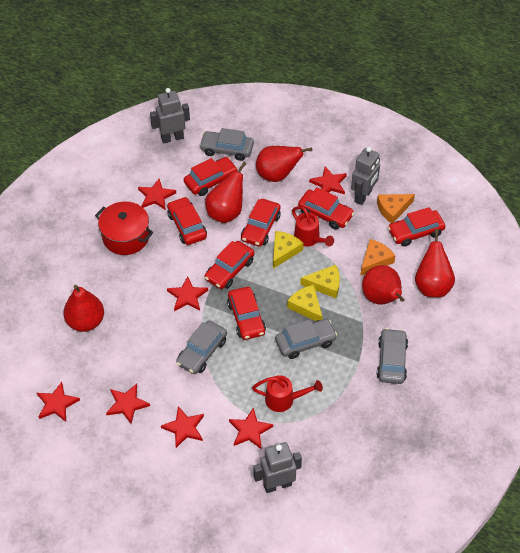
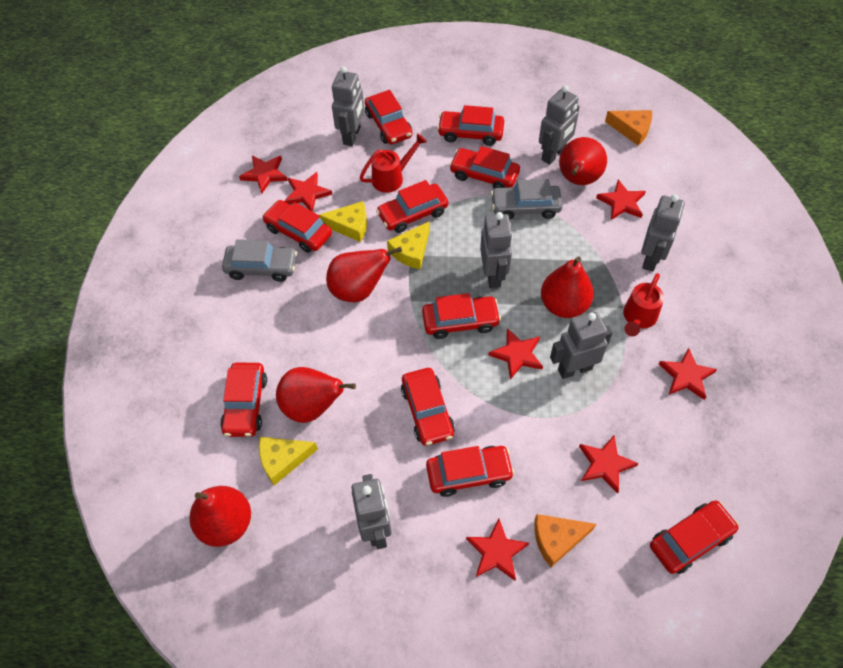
grey car: 4 -> 2
grey robot: 3 -> 6
red car: 7 -> 10
red pot: 1 -> 0

